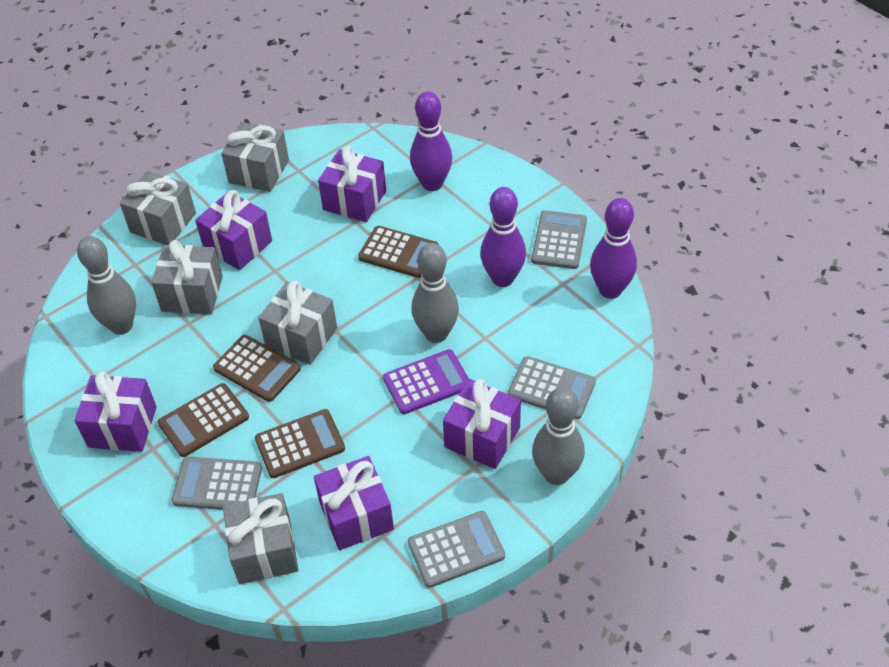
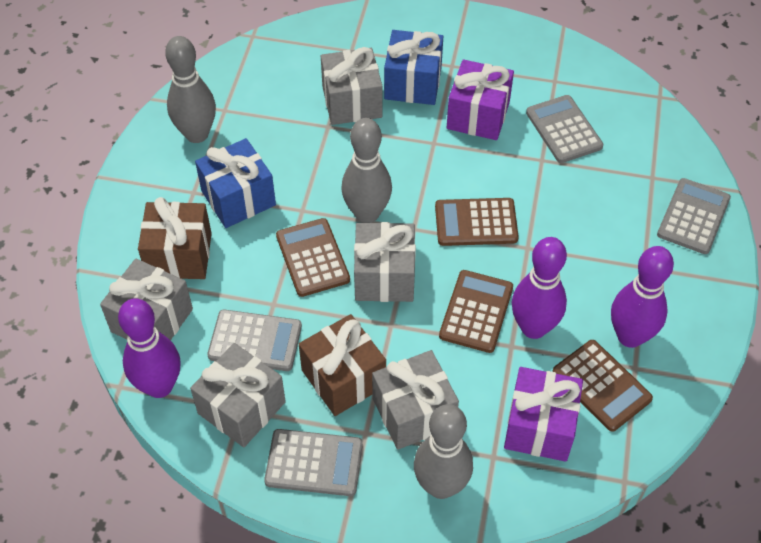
blue gift: 0 -> 2
brown gift: 0 -> 2
purple calculator: 1 -> 0
purple gift: 5 -> 2

